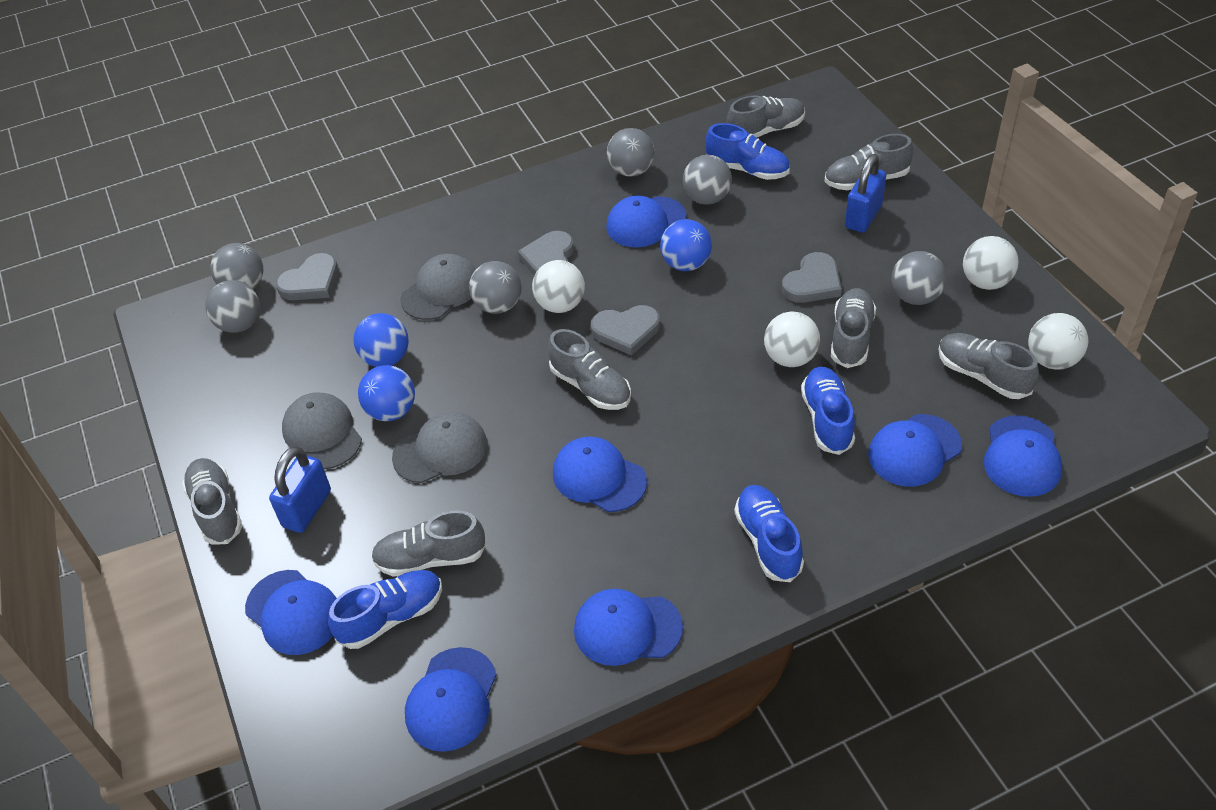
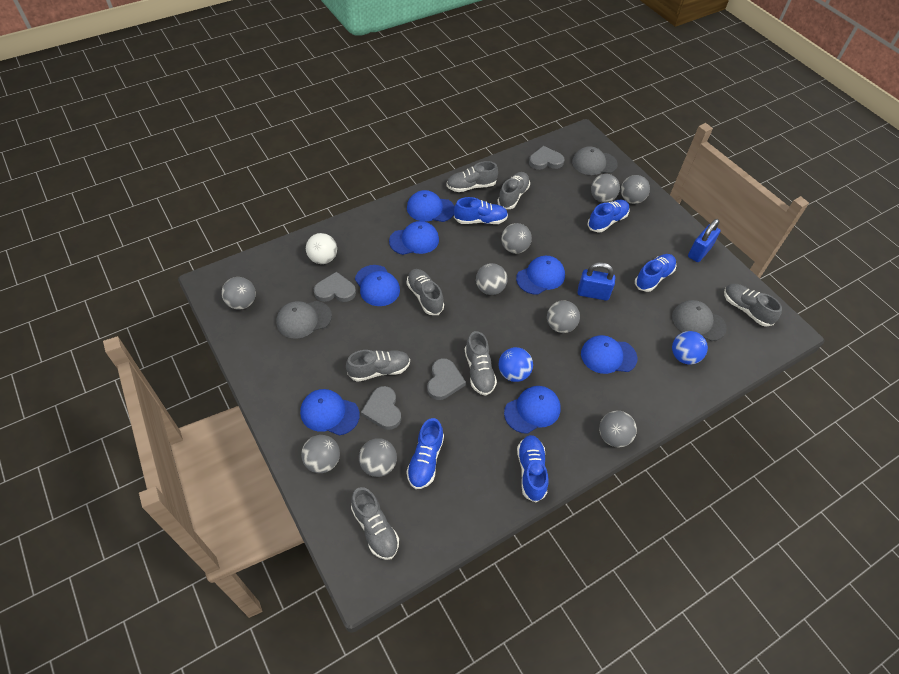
blue ball: 3 -> 2
blue shoe: 4 -> 5
grey ball: 6 -> 9
white ball: 4 -> 1

